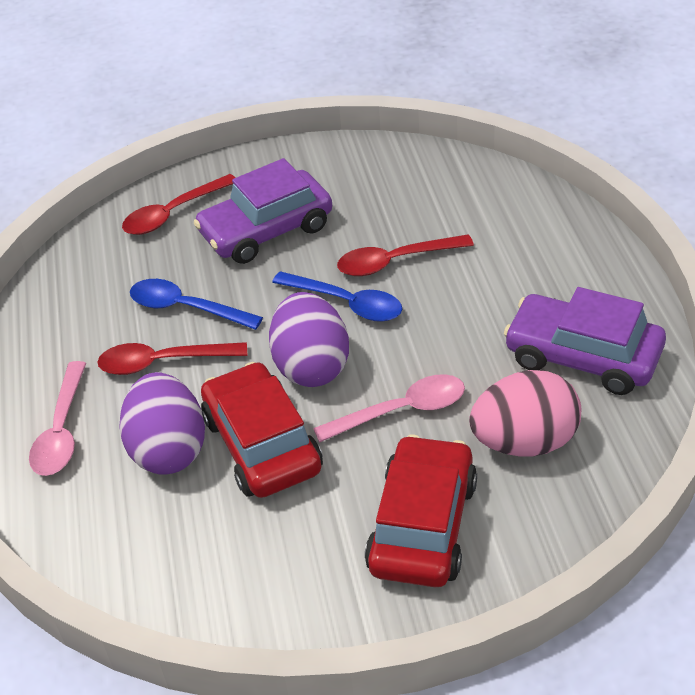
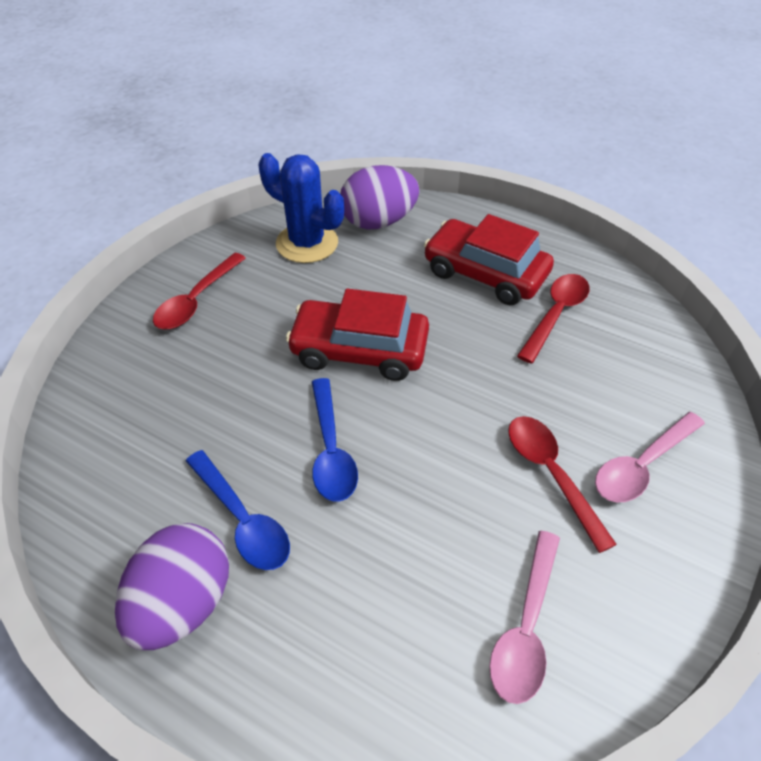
blue cactus: 0 -> 1
pink egg: 1 -> 0
purple car: 2 -> 0

